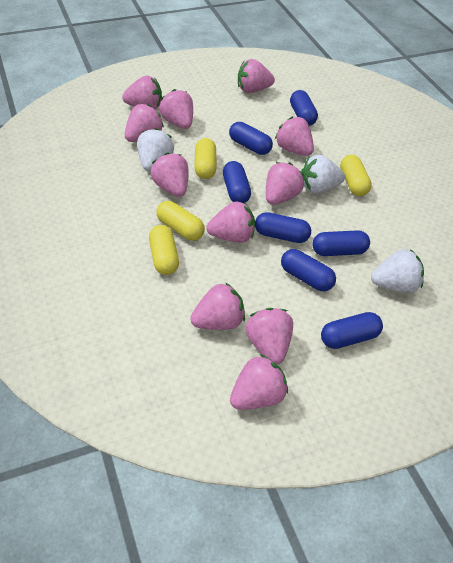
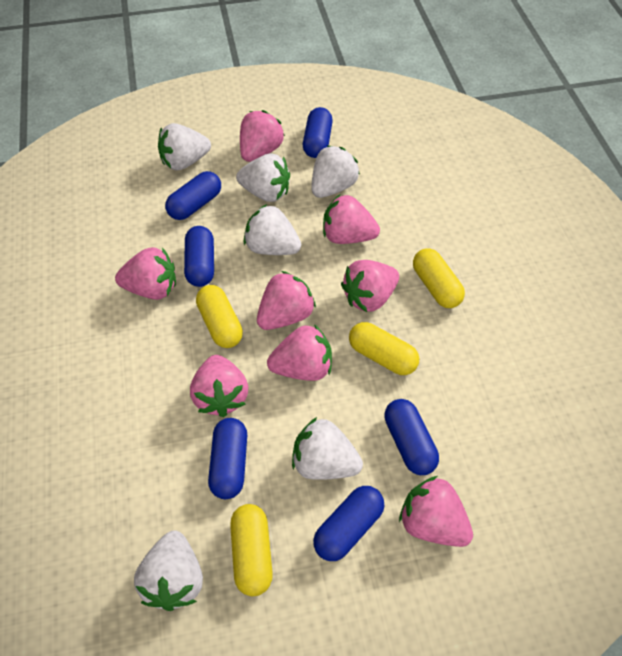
blue capsule: 7 -> 6
pink strawberry: 11 -> 8
white strawberry: 3 -> 6

